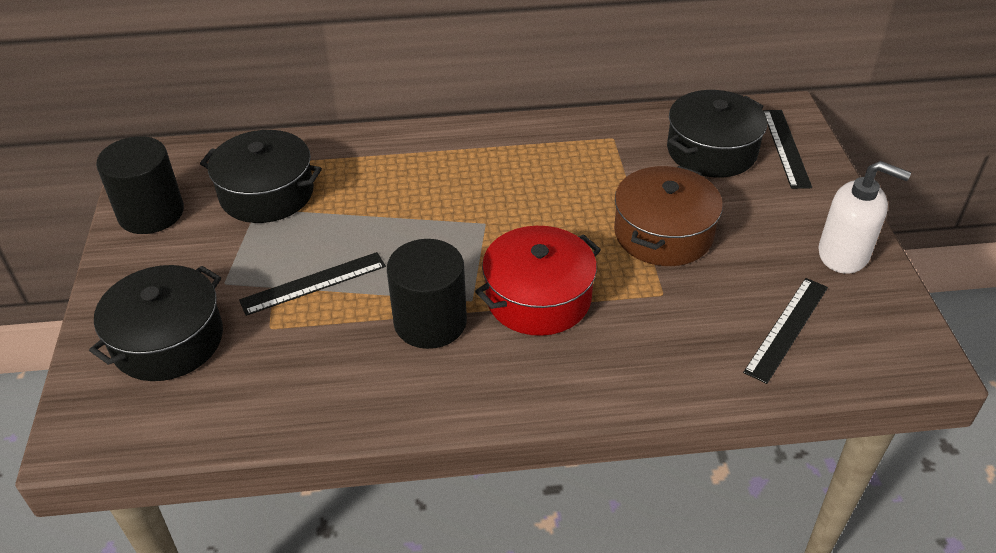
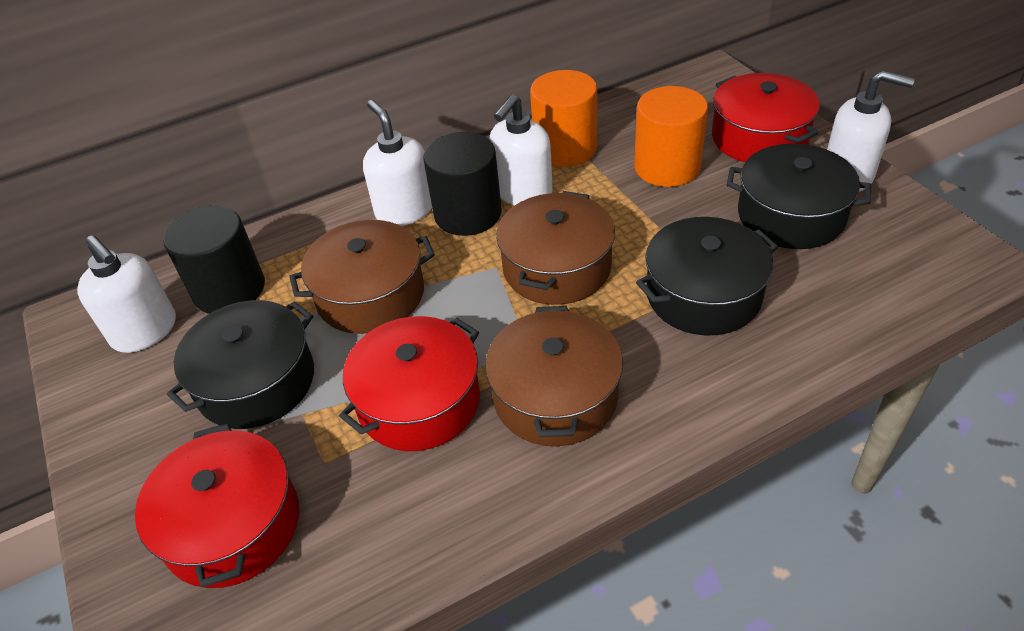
black ruler: 3 -> 0
brown pot: 1 -> 3
orange cylinder: 0 -> 2
red pot: 1 -> 3
white soap dispenser: 1 -> 4

